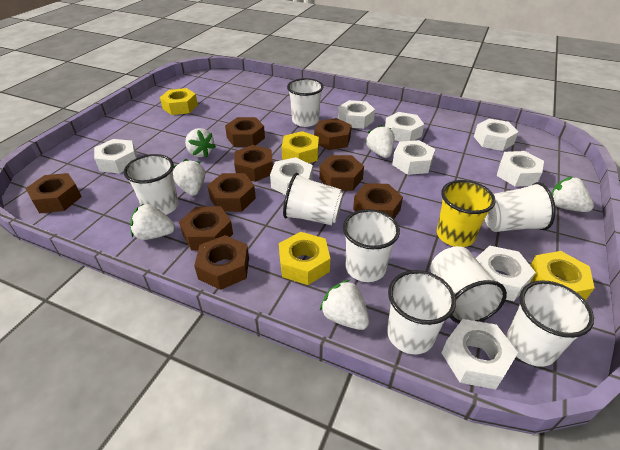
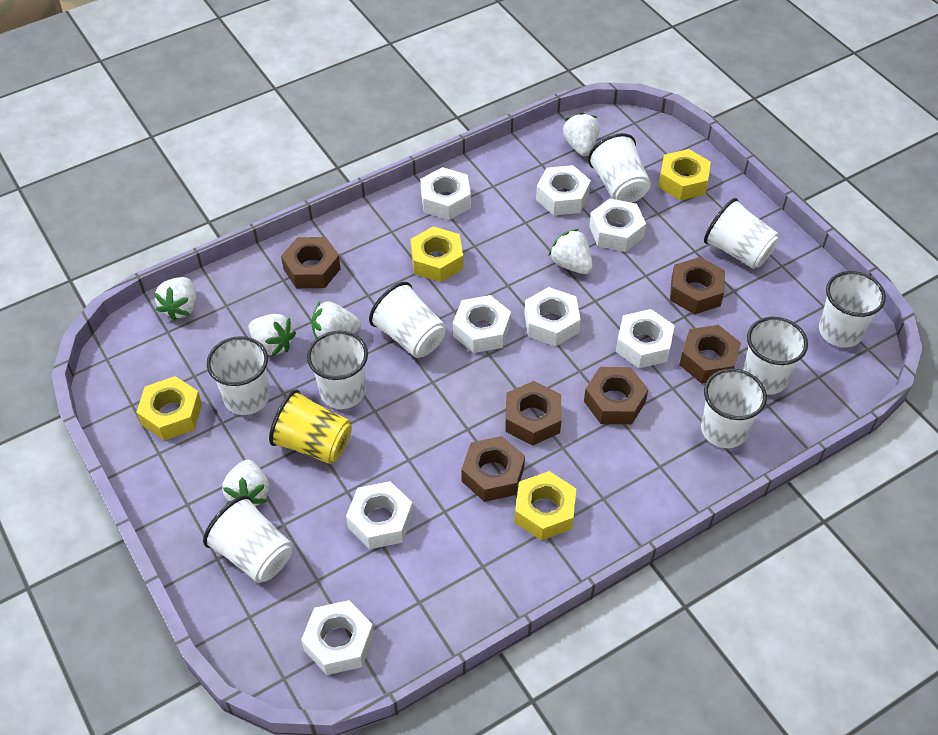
brown nut: 9 -> 6
white cup: 8 -> 9
white nut: 9 -> 8

